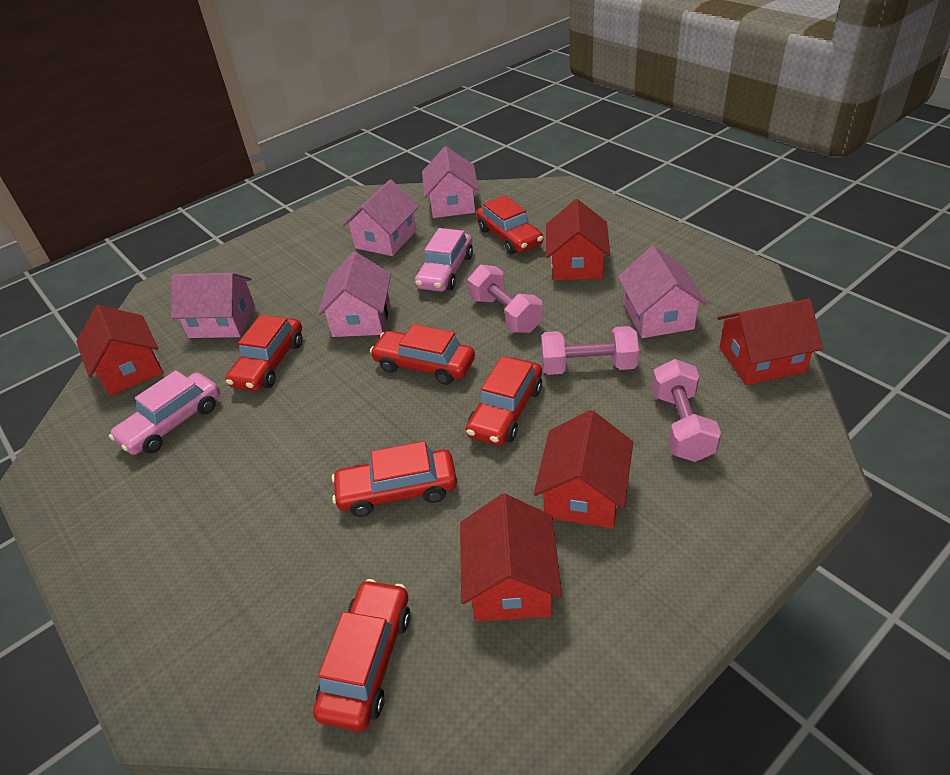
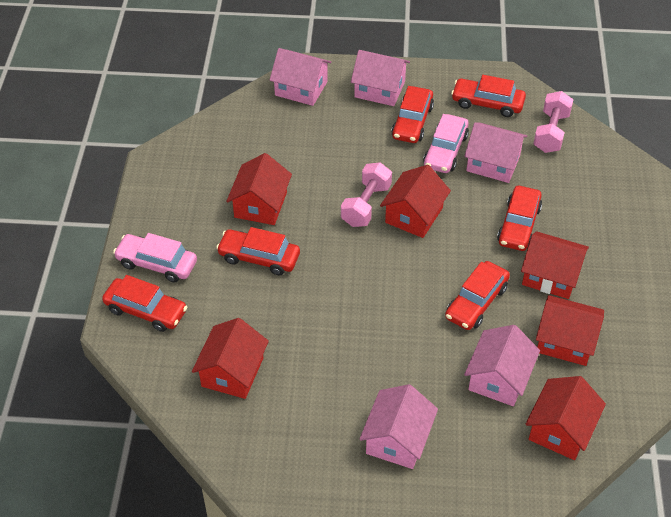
pink dumbbell: 3 -> 2
red house: 5 -> 6

